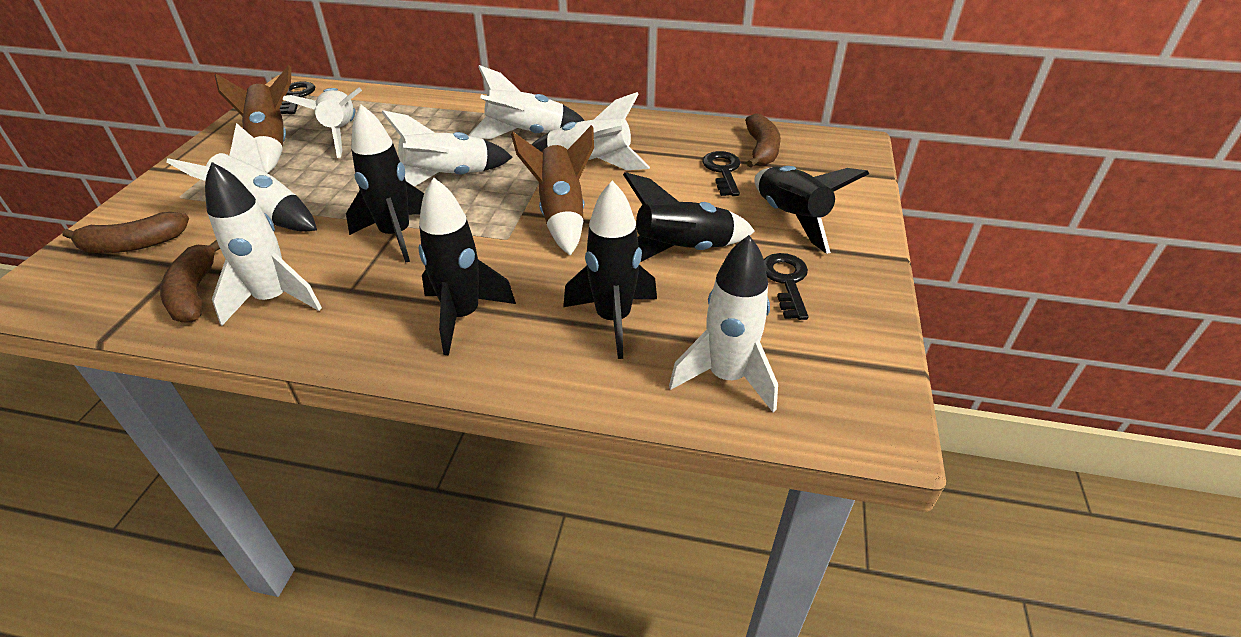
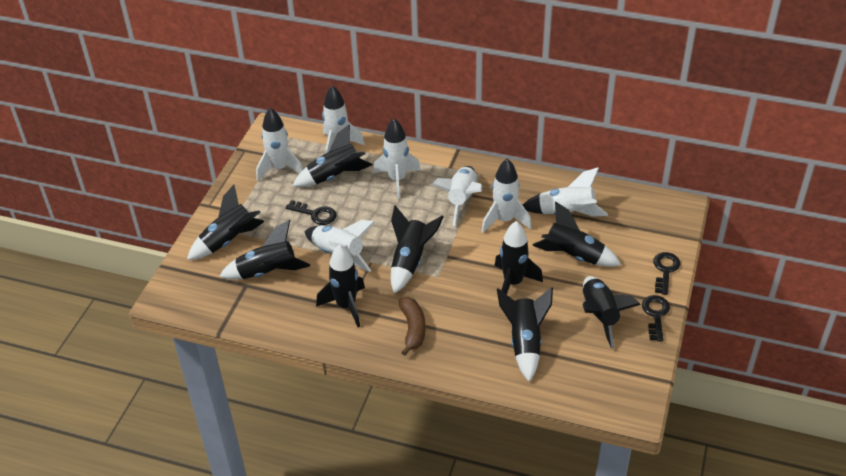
black rocket: 5 -> 9
brown banana: 3 -> 1
brown rocket: 2 -> 0

